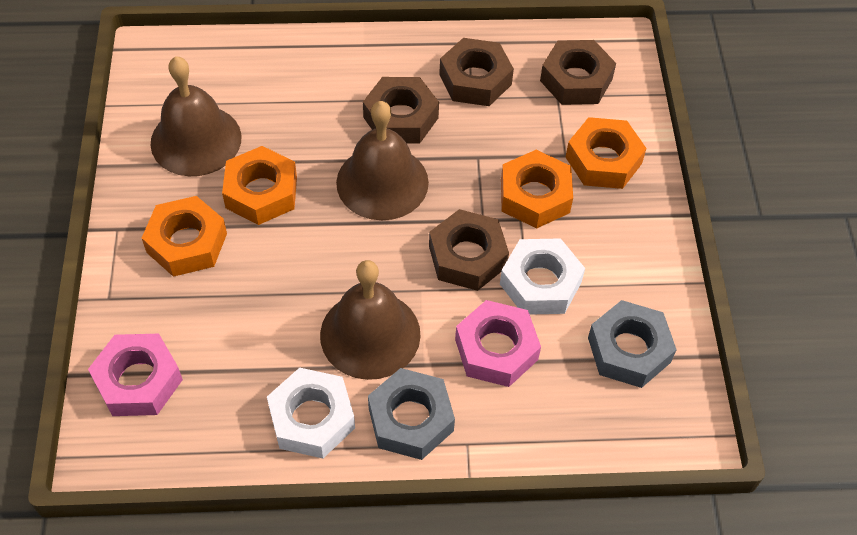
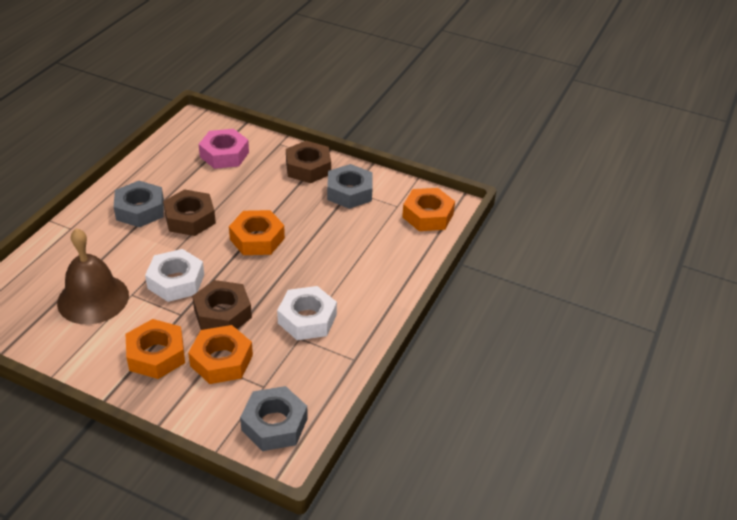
brown bell: 3 -> 1
brown nut: 4 -> 3
grey nut: 2 -> 3
pink nut: 2 -> 1

